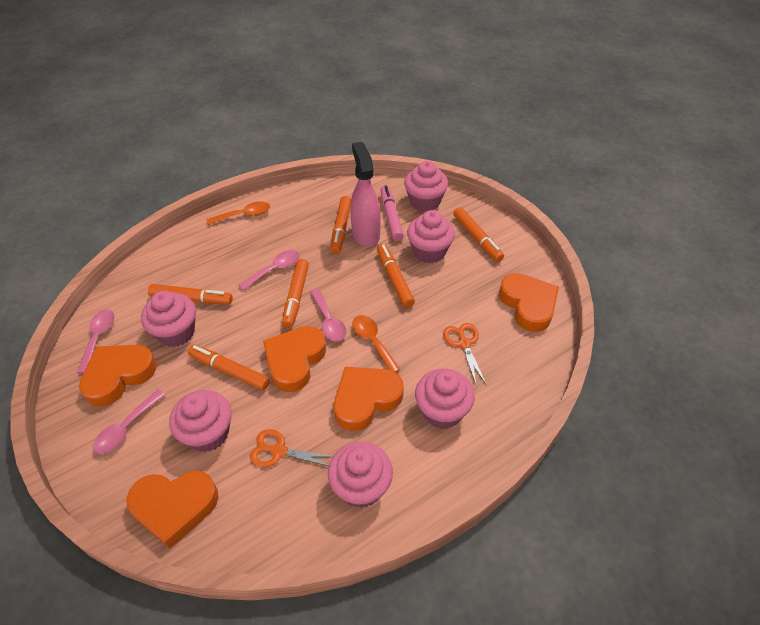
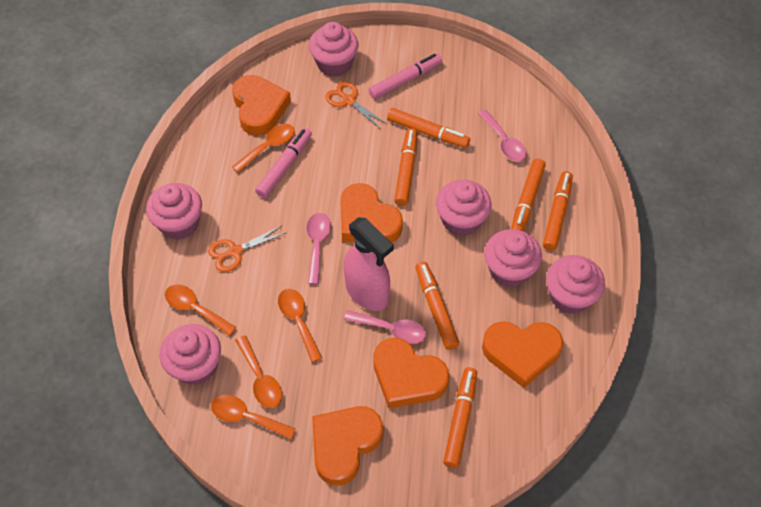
orange spoon: 2 -> 5
pink marker: 1 -> 2
pink spoon: 4 -> 3

